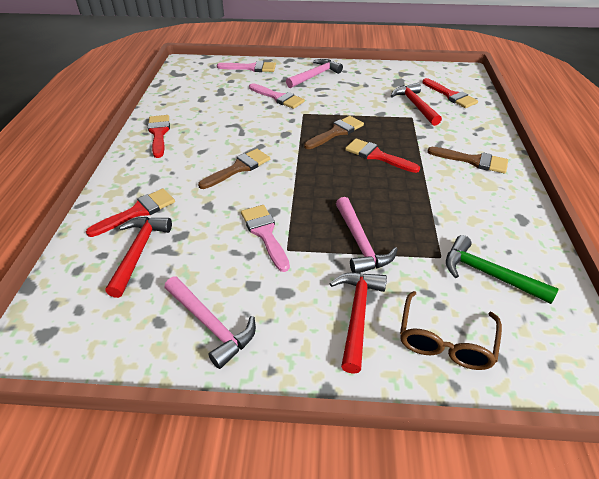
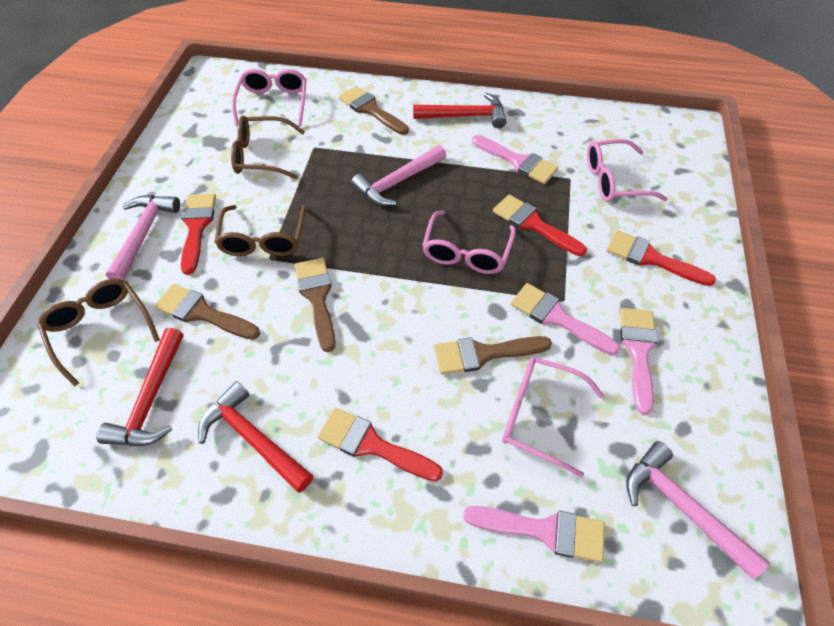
brown brush: 3 -> 4
brown glasses: 1 -> 3
green hammer: 1 -> 0
pink brush: 3 -> 4
pink glasses: 0 -> 4

